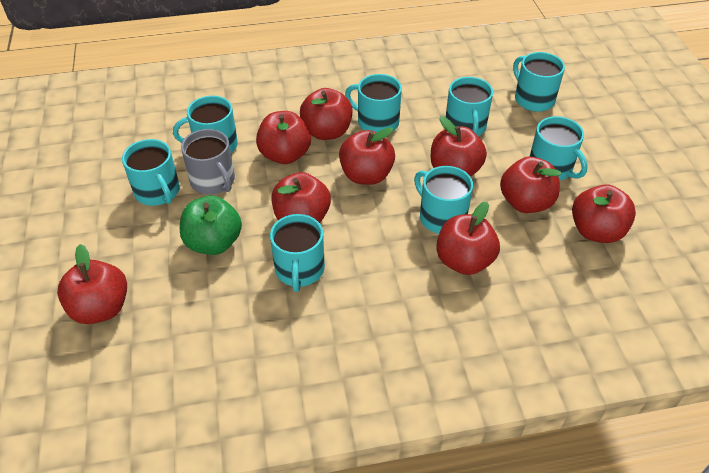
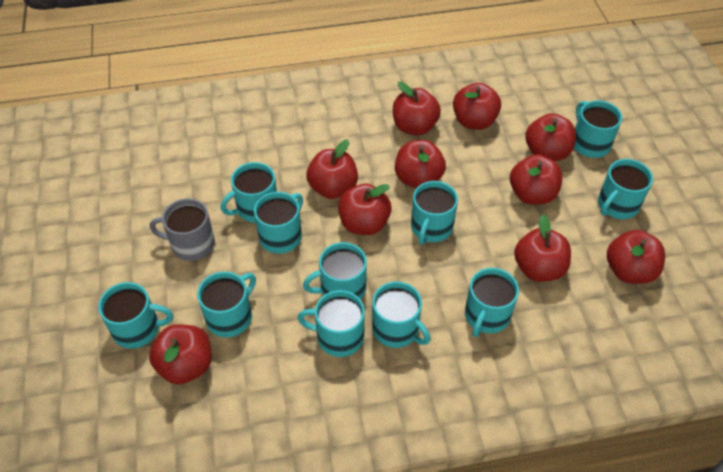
green apple: 1 -> 0
red apple: 9 -> 10
turquoise mug: 8 -> 11

